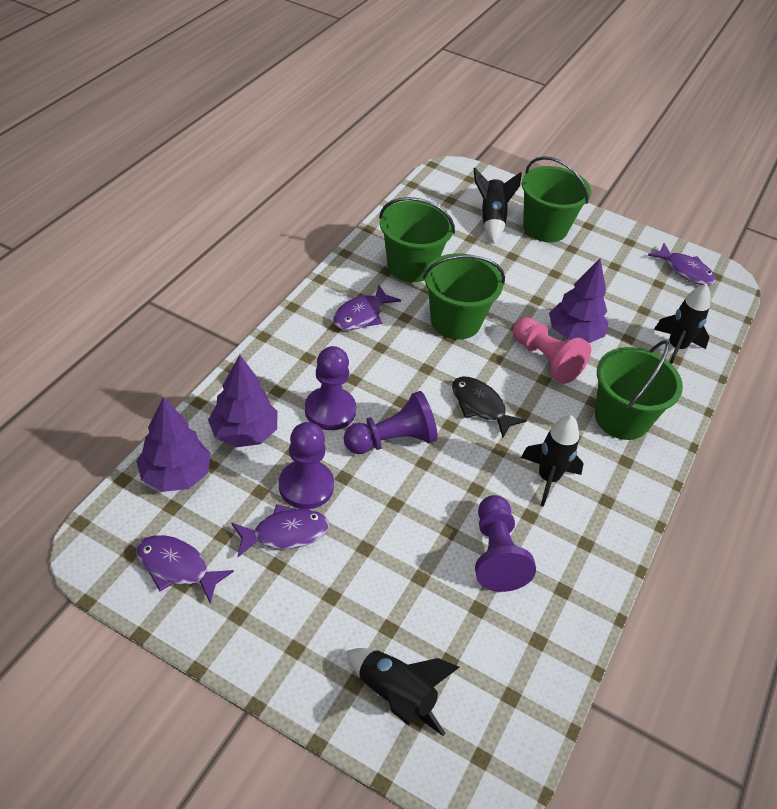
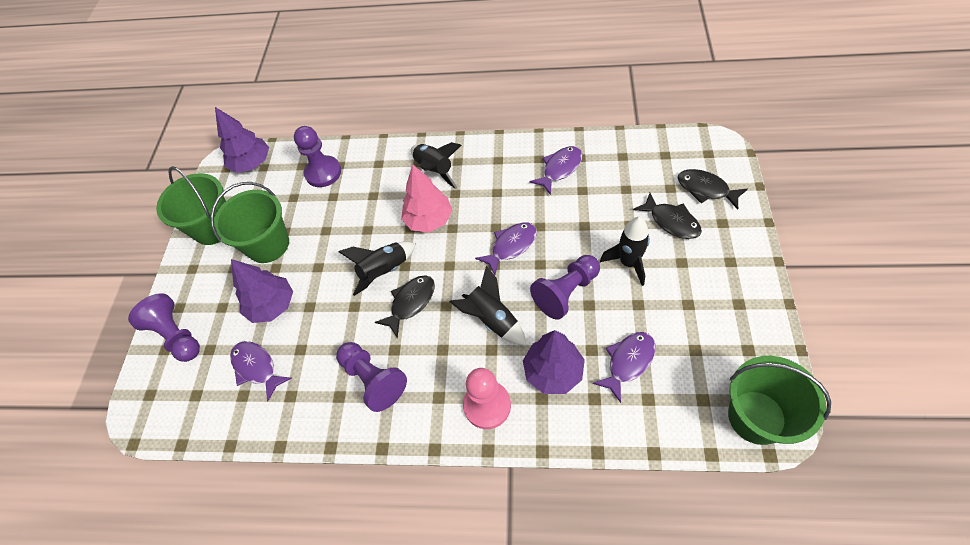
black fish: 1 -> 3
green bucket: 4 -> 3
pink tree: 0 -> 1

